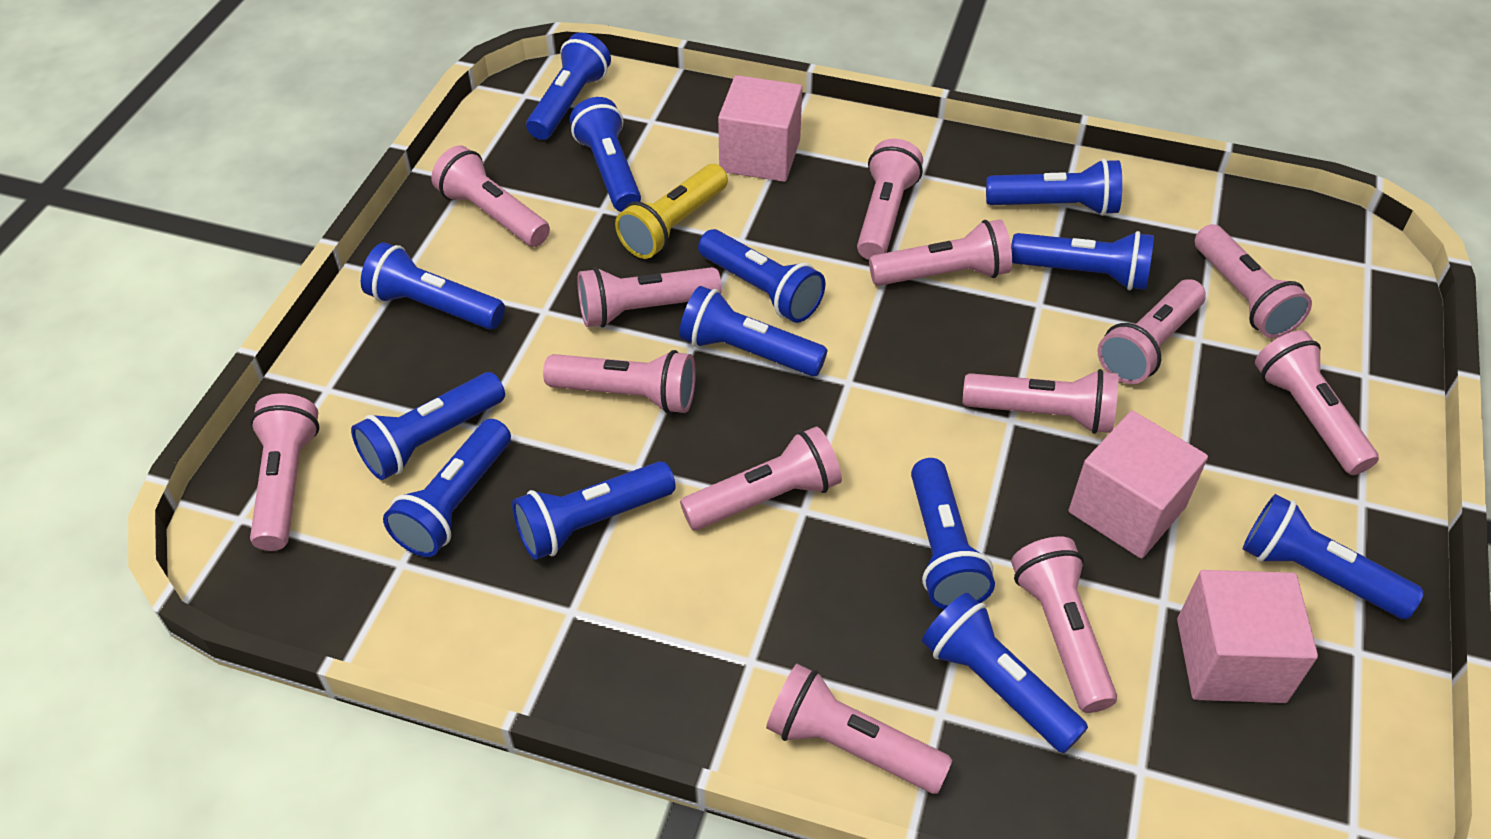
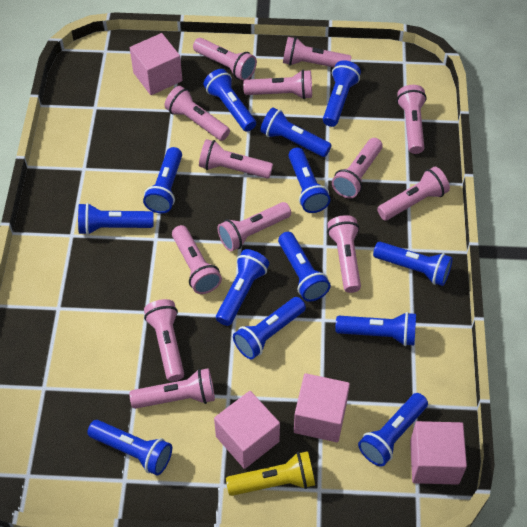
pink cube: 3 -> 4

